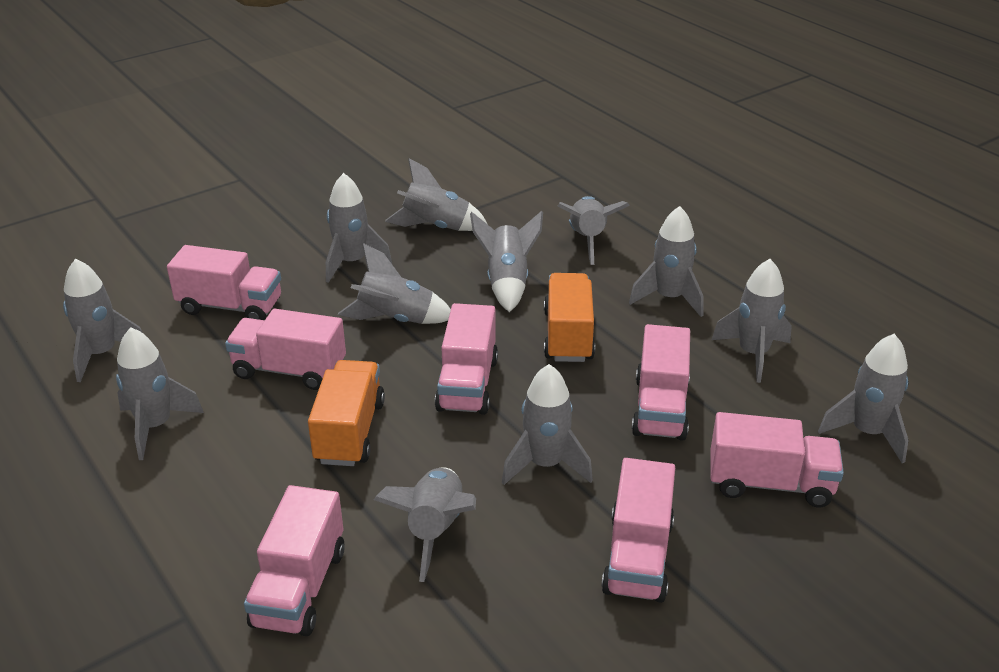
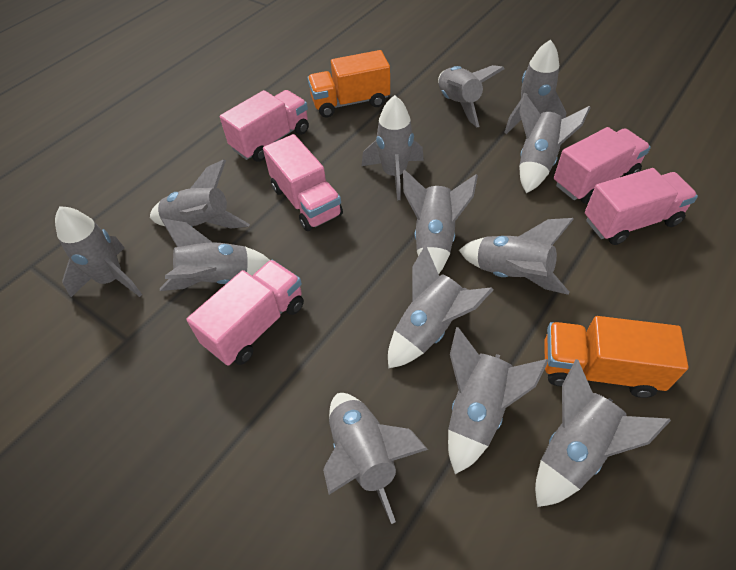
grey rocket: 12 -> 13
pink truck: 7 -> 5

